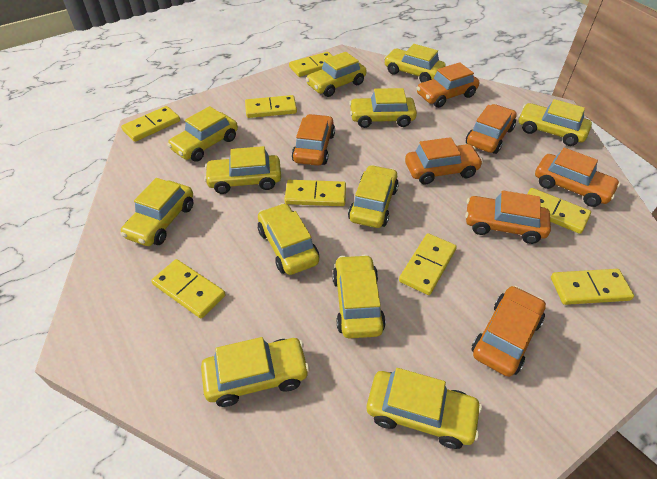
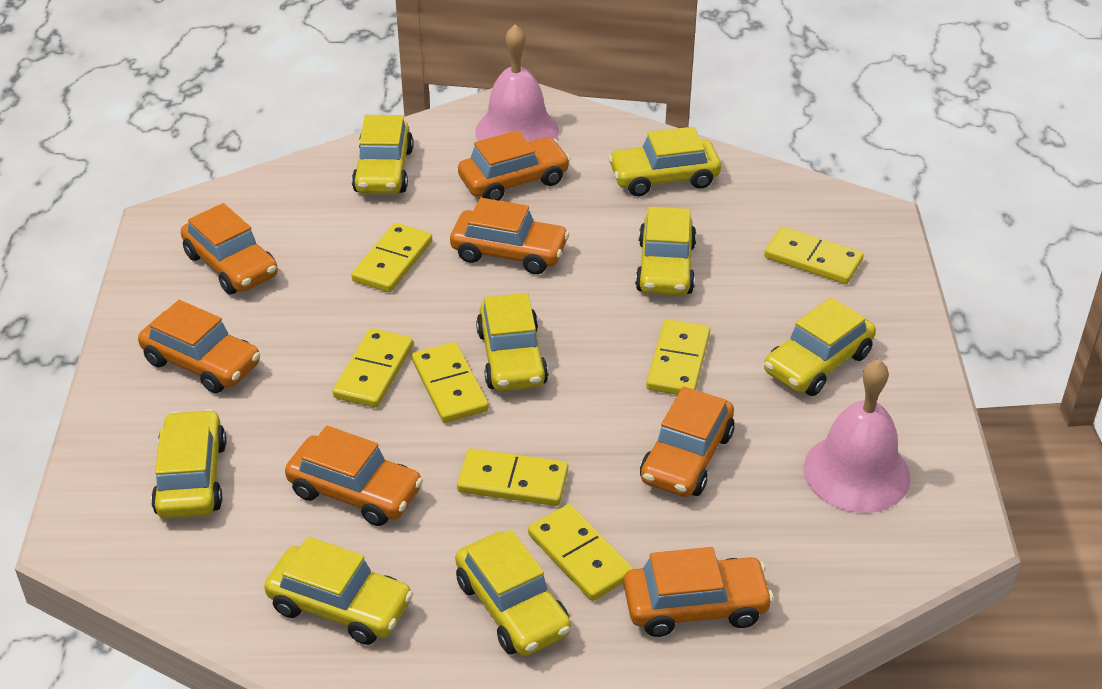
pink bell: 0 -> 2
yellow car: 12 -> 8
yellow domino: 8 -> 7

